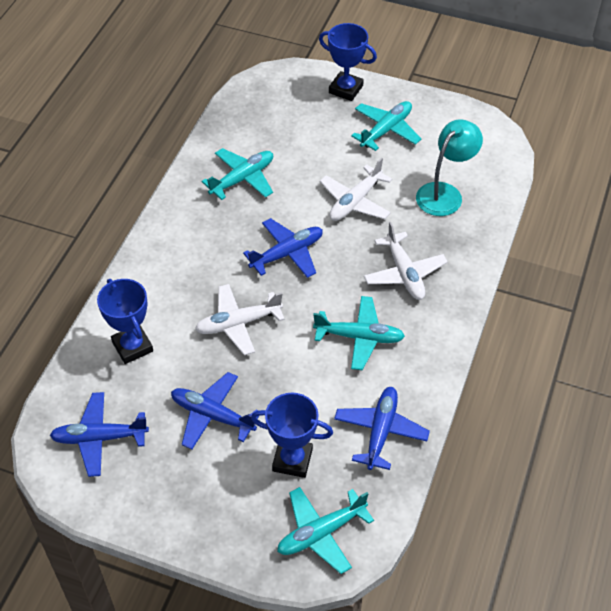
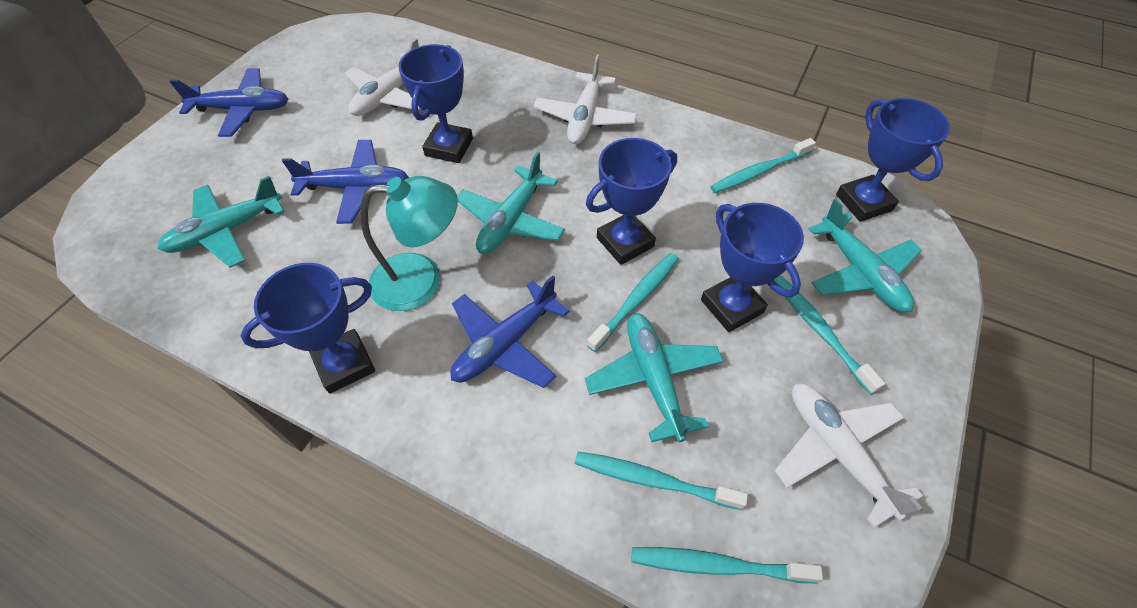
blue plane: 4 -> 3
blue trophy: 3 -> 5
turquoise toothbrush: 0 -> 5

